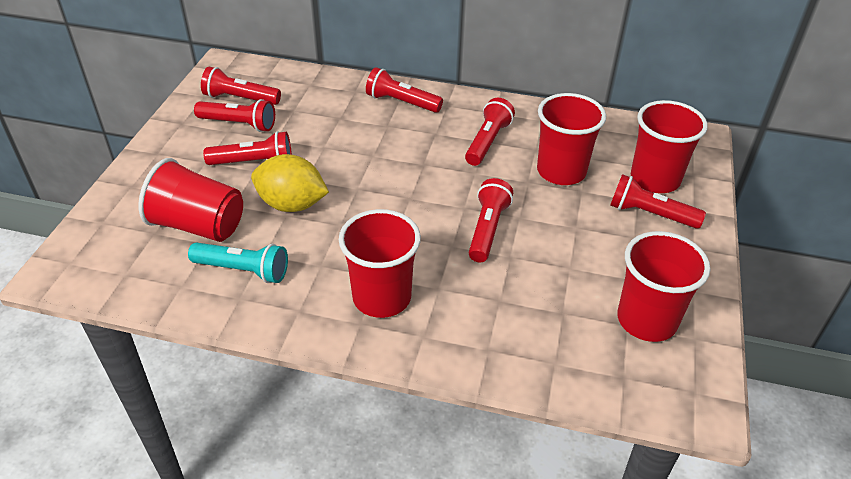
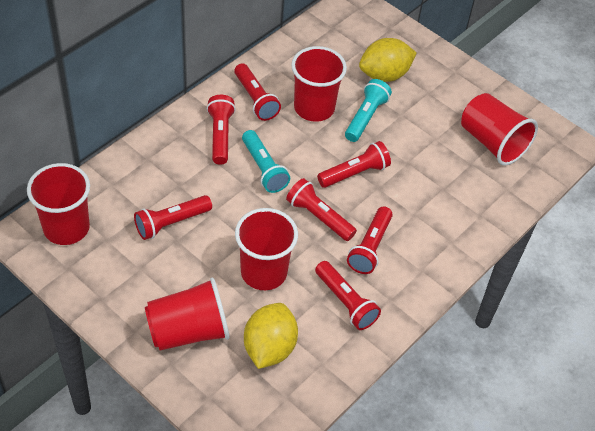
turquoise flashlight: 1 -> 2
yellow lemon: 1 -> 2

